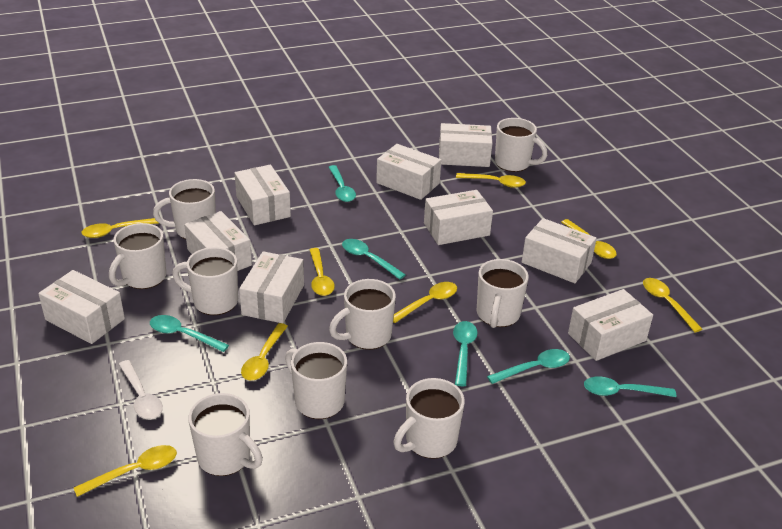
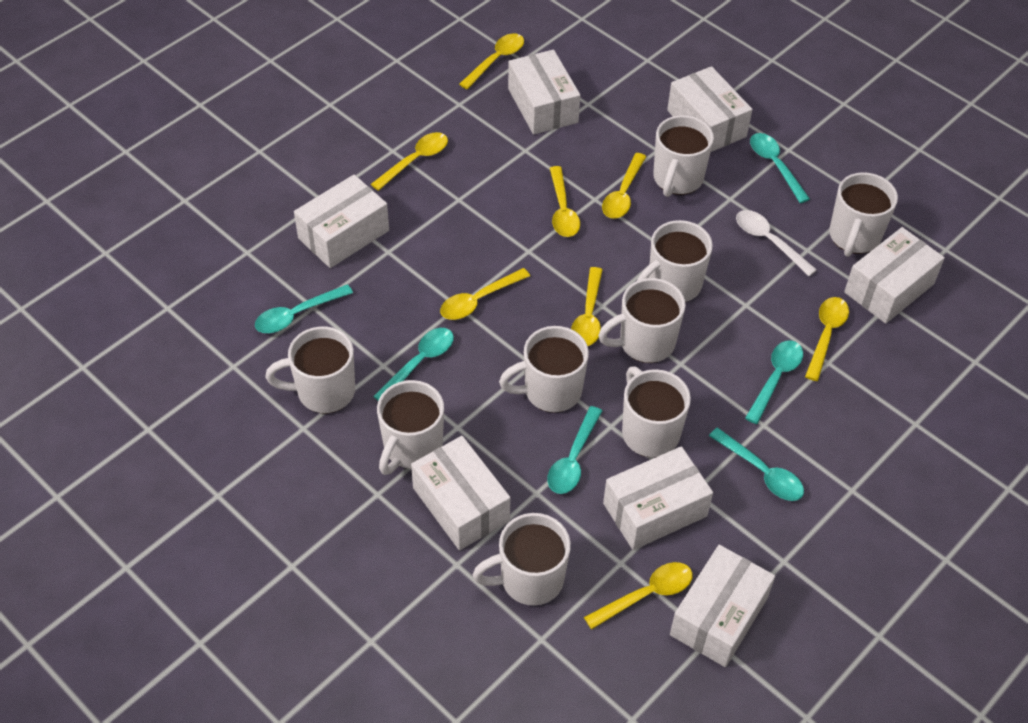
white box: 9 -> 7

